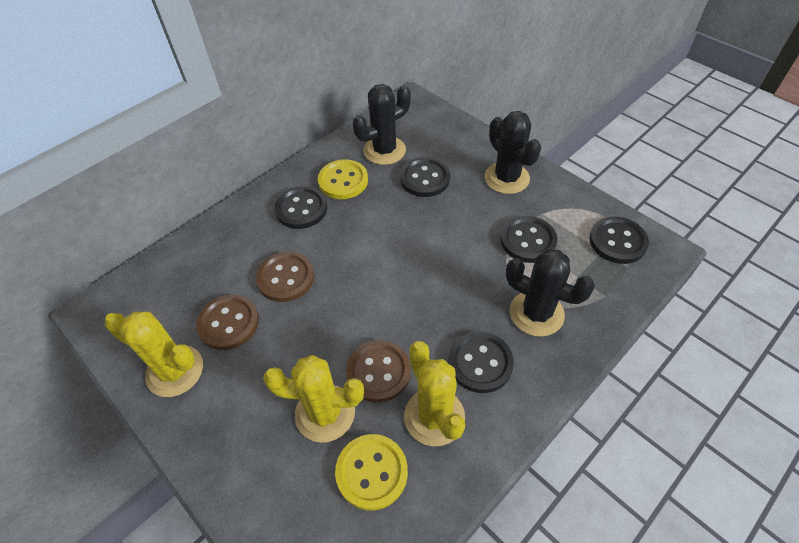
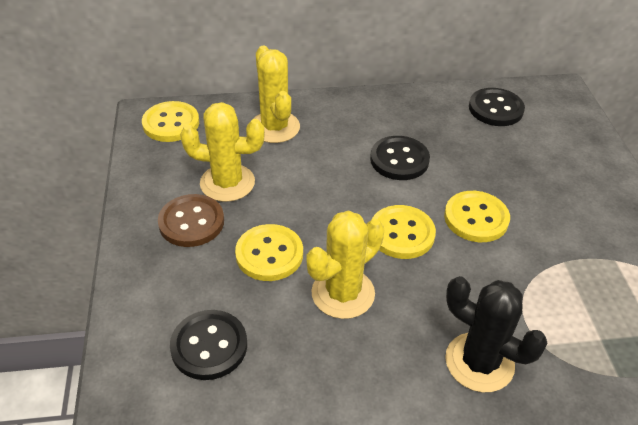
black button: 5 -> 3
black cactus: 3 -> 1
brown button: 3 -> 1
yellow button: 2 -> 4

